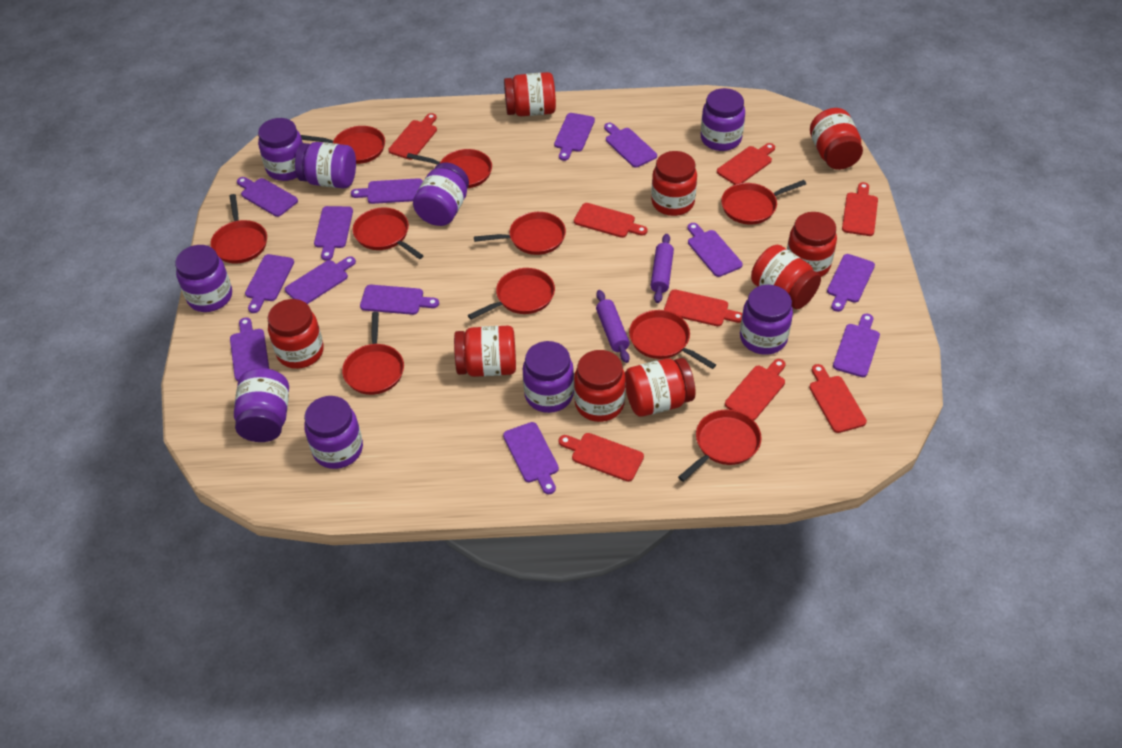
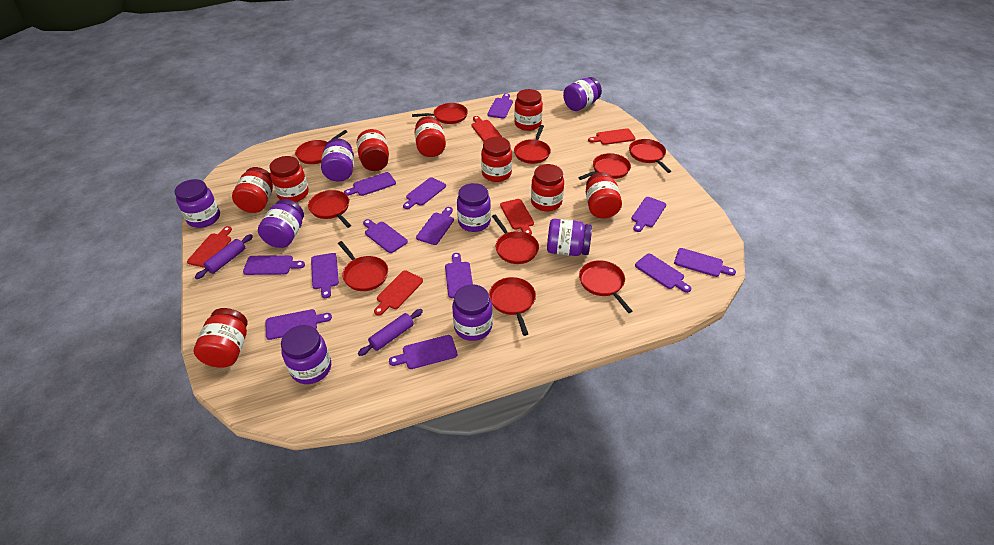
purple jar: 9 -> 8
red cutting board: 8 -> 5

